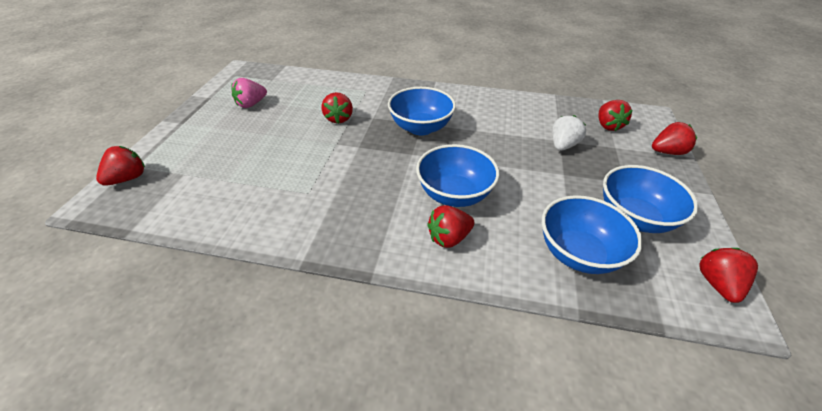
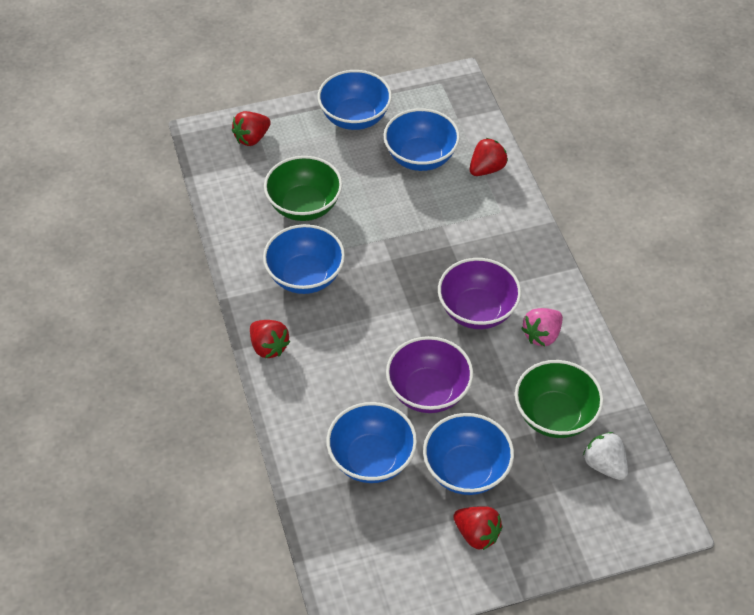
blue bowl: 4 -> 5
green bowl: 0 -> 2
purple bowl: 0 -> 2
red strawberry: 6 -> 4

